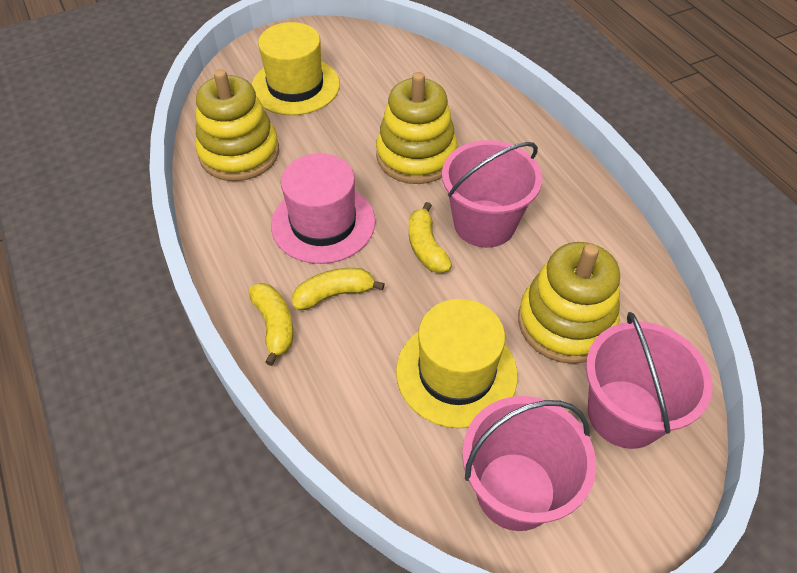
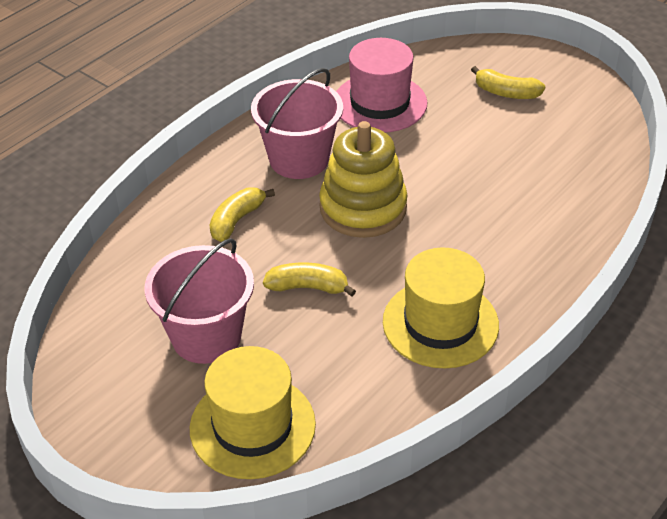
pink bucket: 3 -> 2
yellow stacking toy: 3 -> 1

